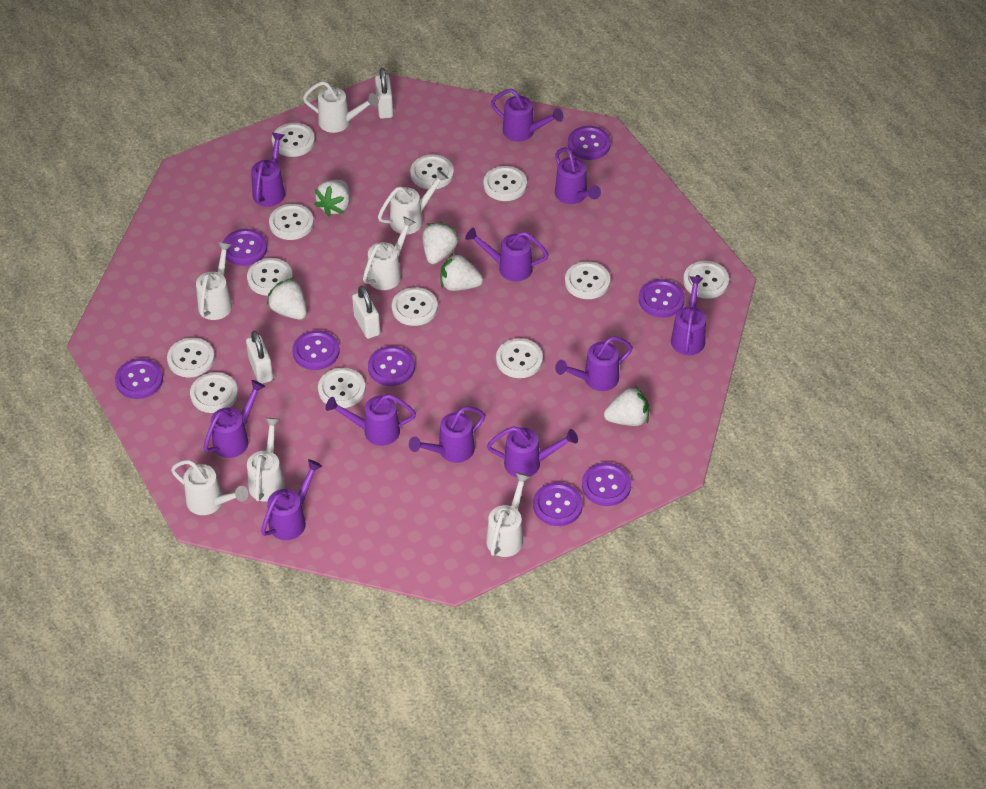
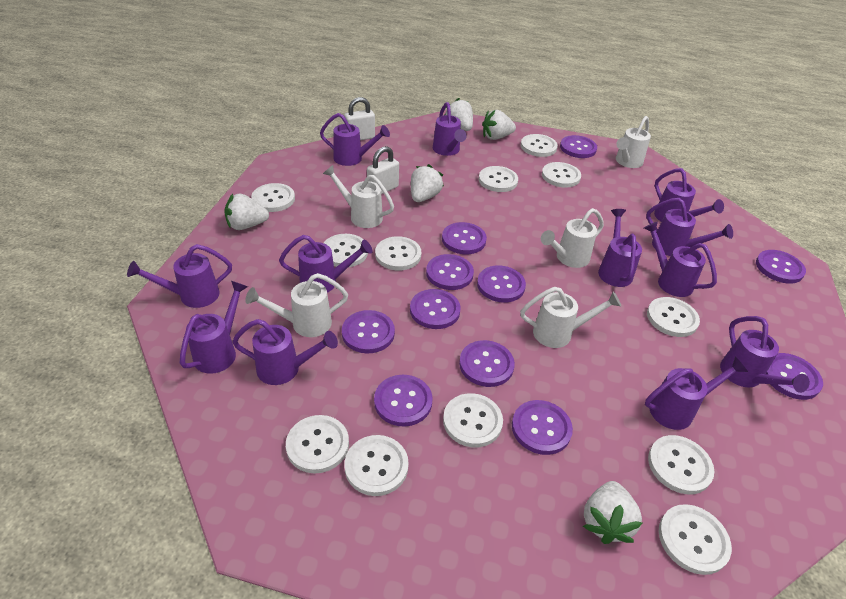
purple button: 8 -> 11
purple watering can: 11 -> 12
white padlock: 3 -> 2
white watering can: 7 -> 5

